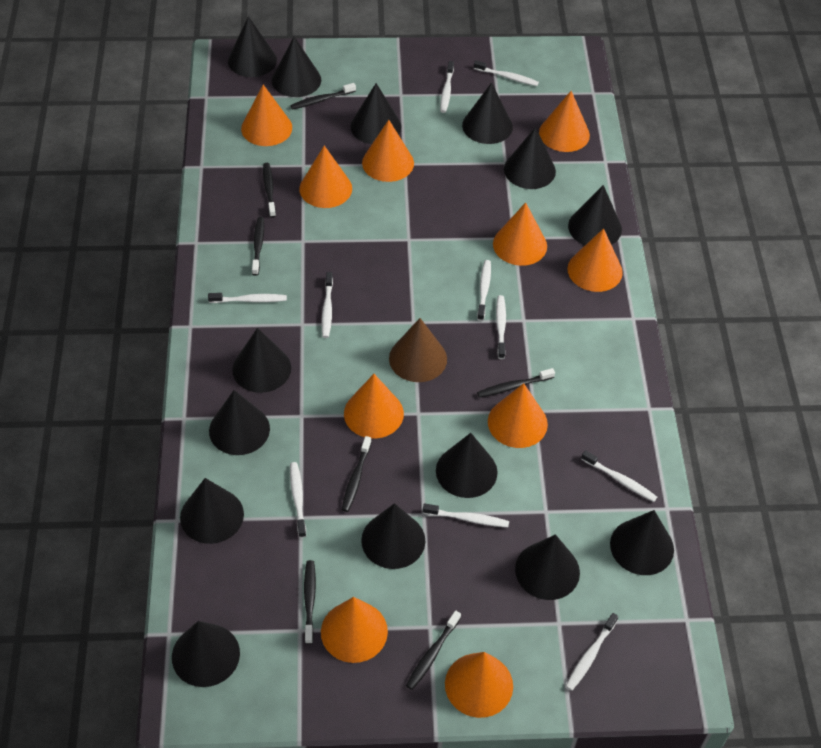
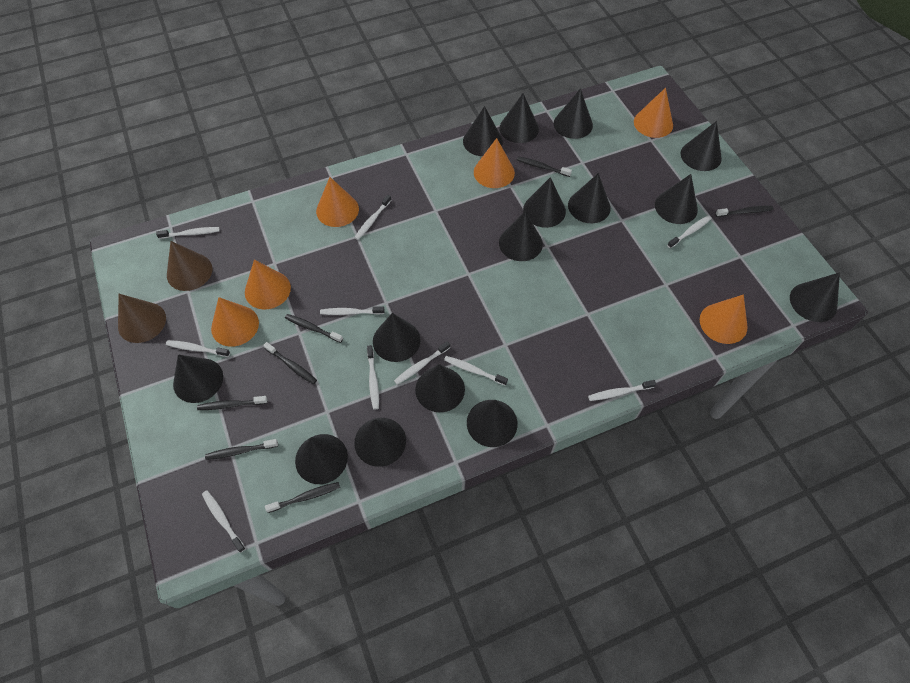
black cone: 14 -> 15
brown cone: 1 -> 2
orange cone: 10 -> 6

